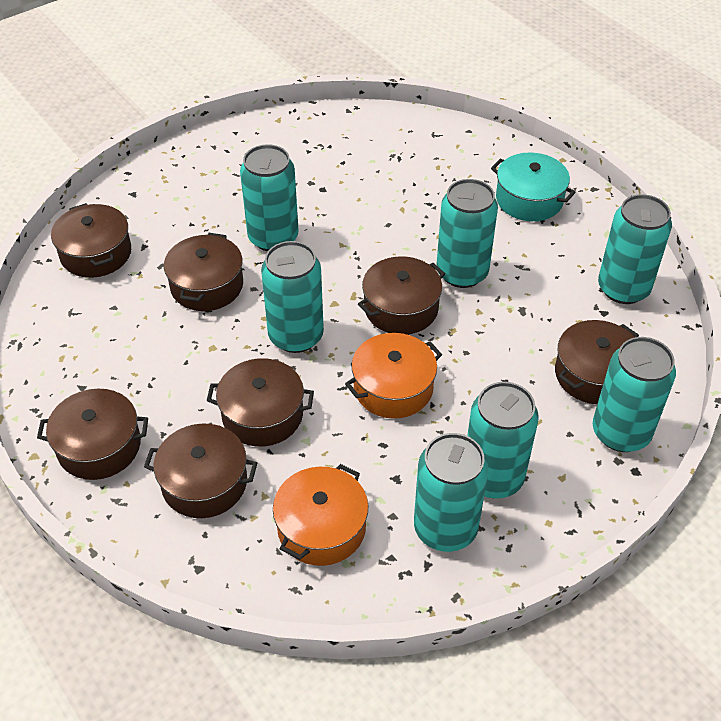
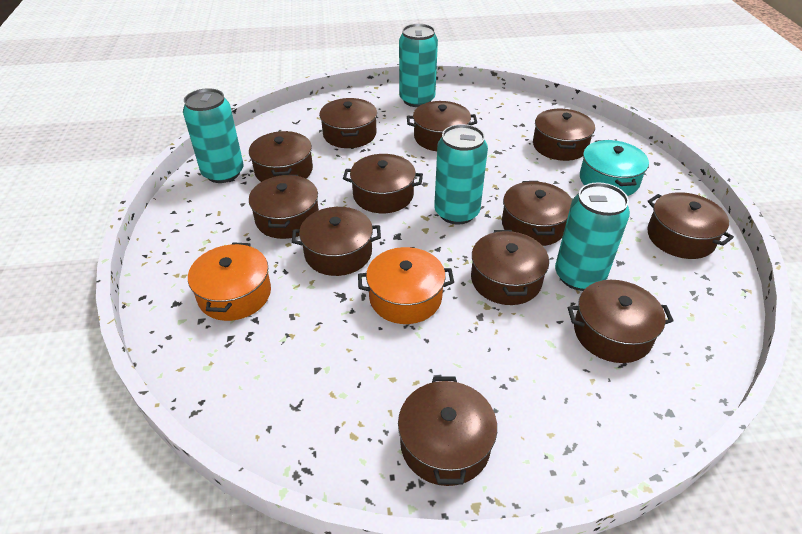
brown pot: 7 -> 12
turquoise can: 7 -> 4

